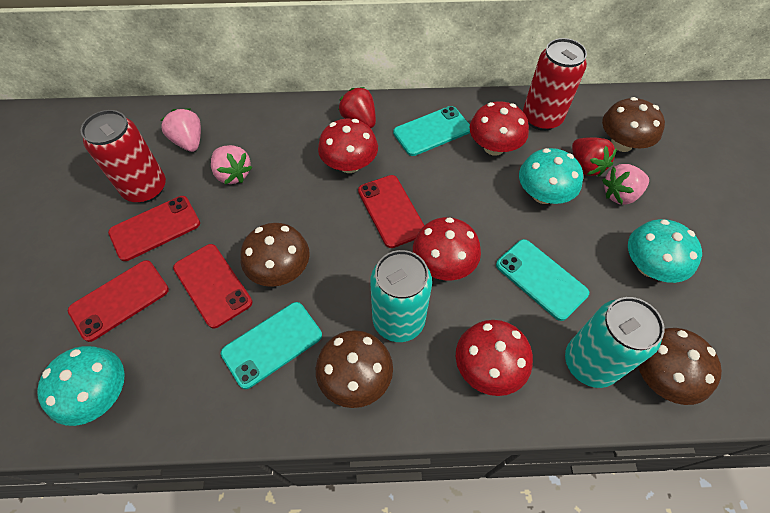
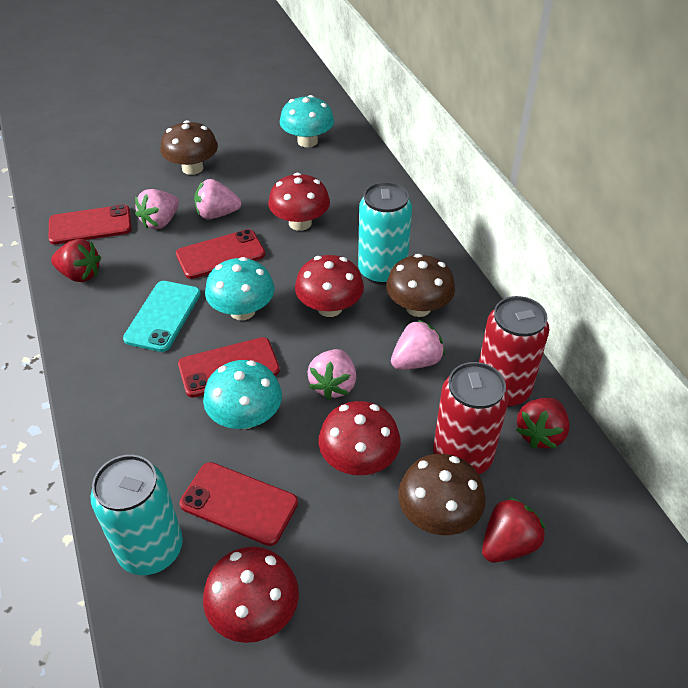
brown mushroom: 4 -> 3
pink strawberry: 3 -> 4
red strawberry: 2 -> 3
turquoise phone: 3 -> 1

